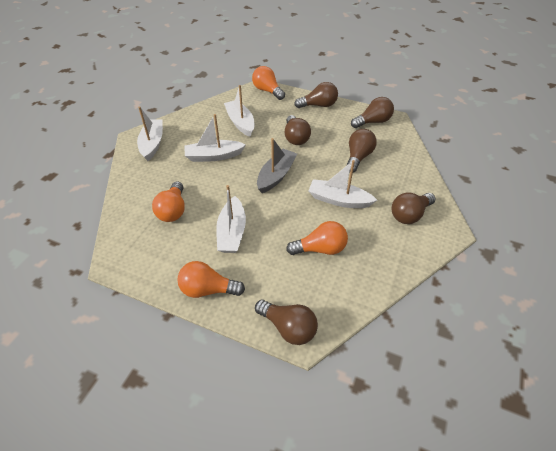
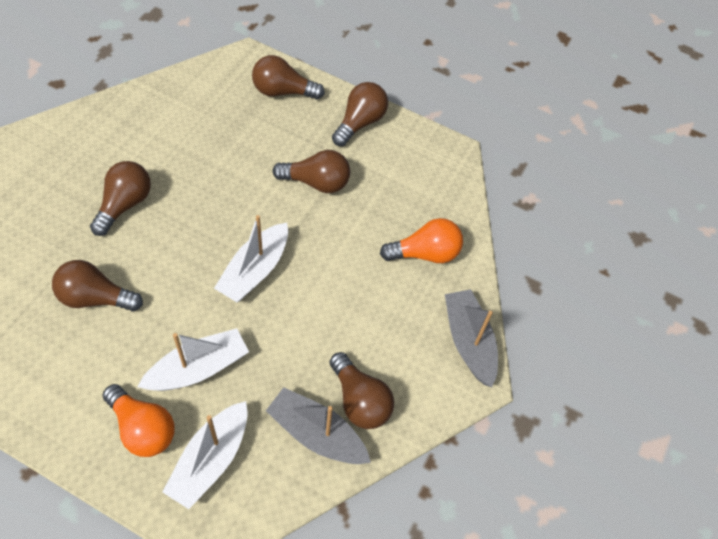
grey boat: 1 -> 2
orange light bulb: 4 -> 2
white boat: 5 -> 3

